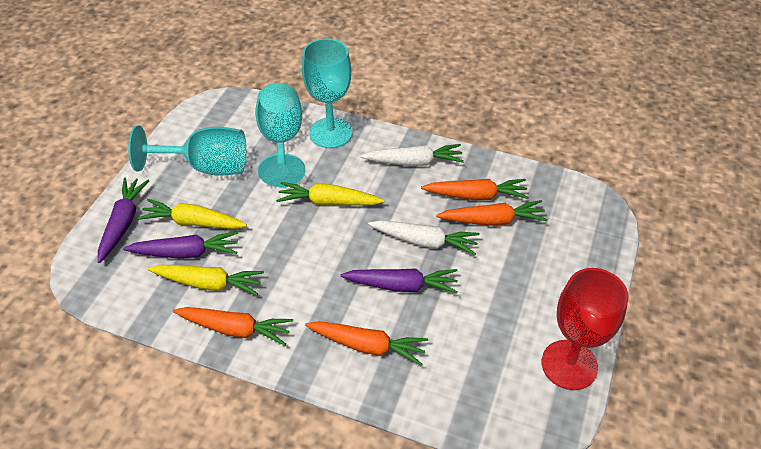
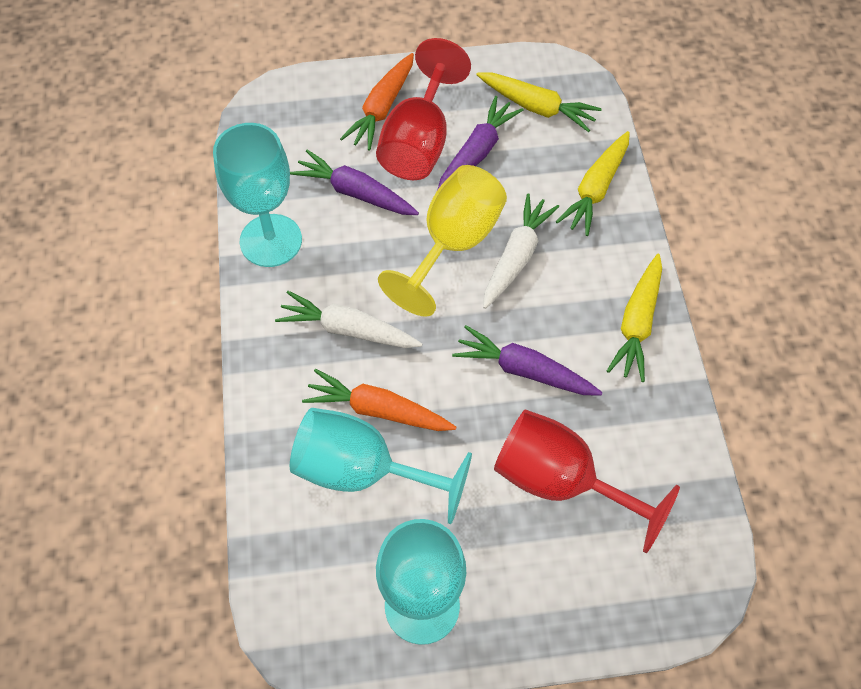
orange carrot: 4 -> 2
red goblet: 1 -> 2
yellow goblet: 0 -> 1

